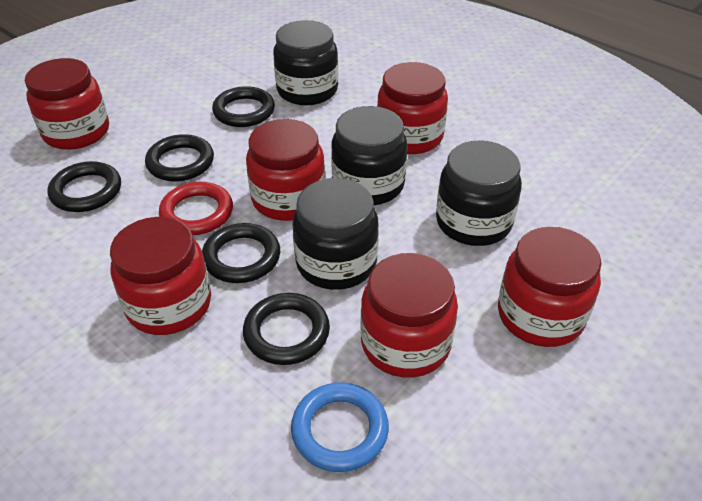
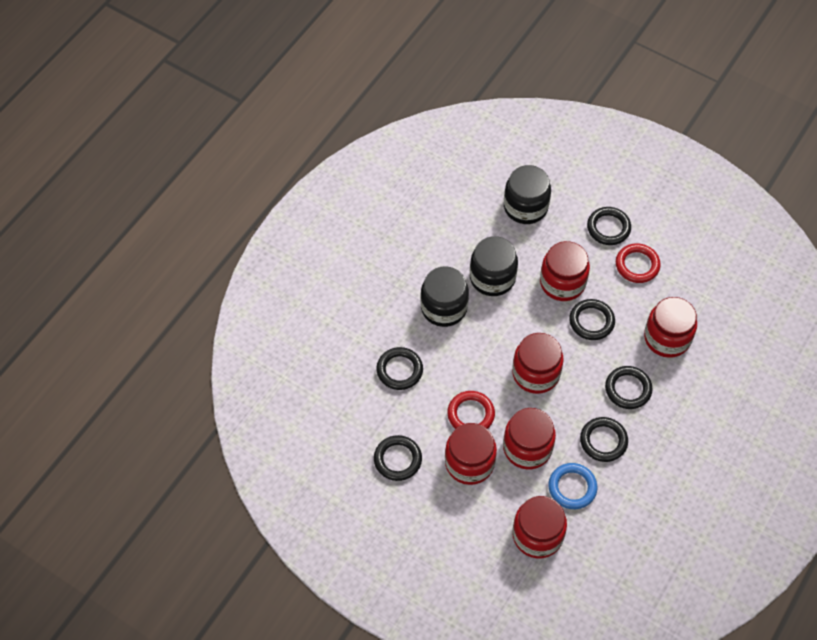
black jar: 4 -> 3
black ring: 5 -> 6
red ring: 1 -> 2

